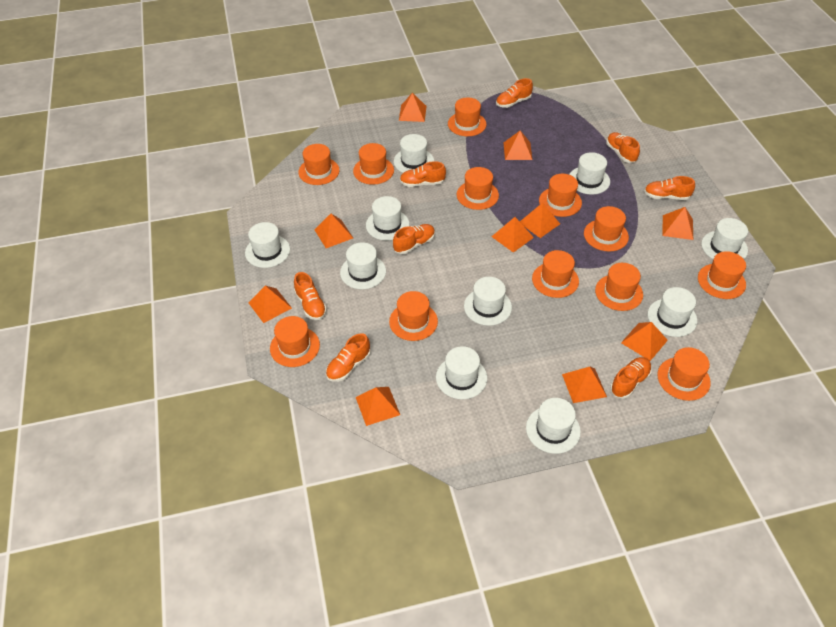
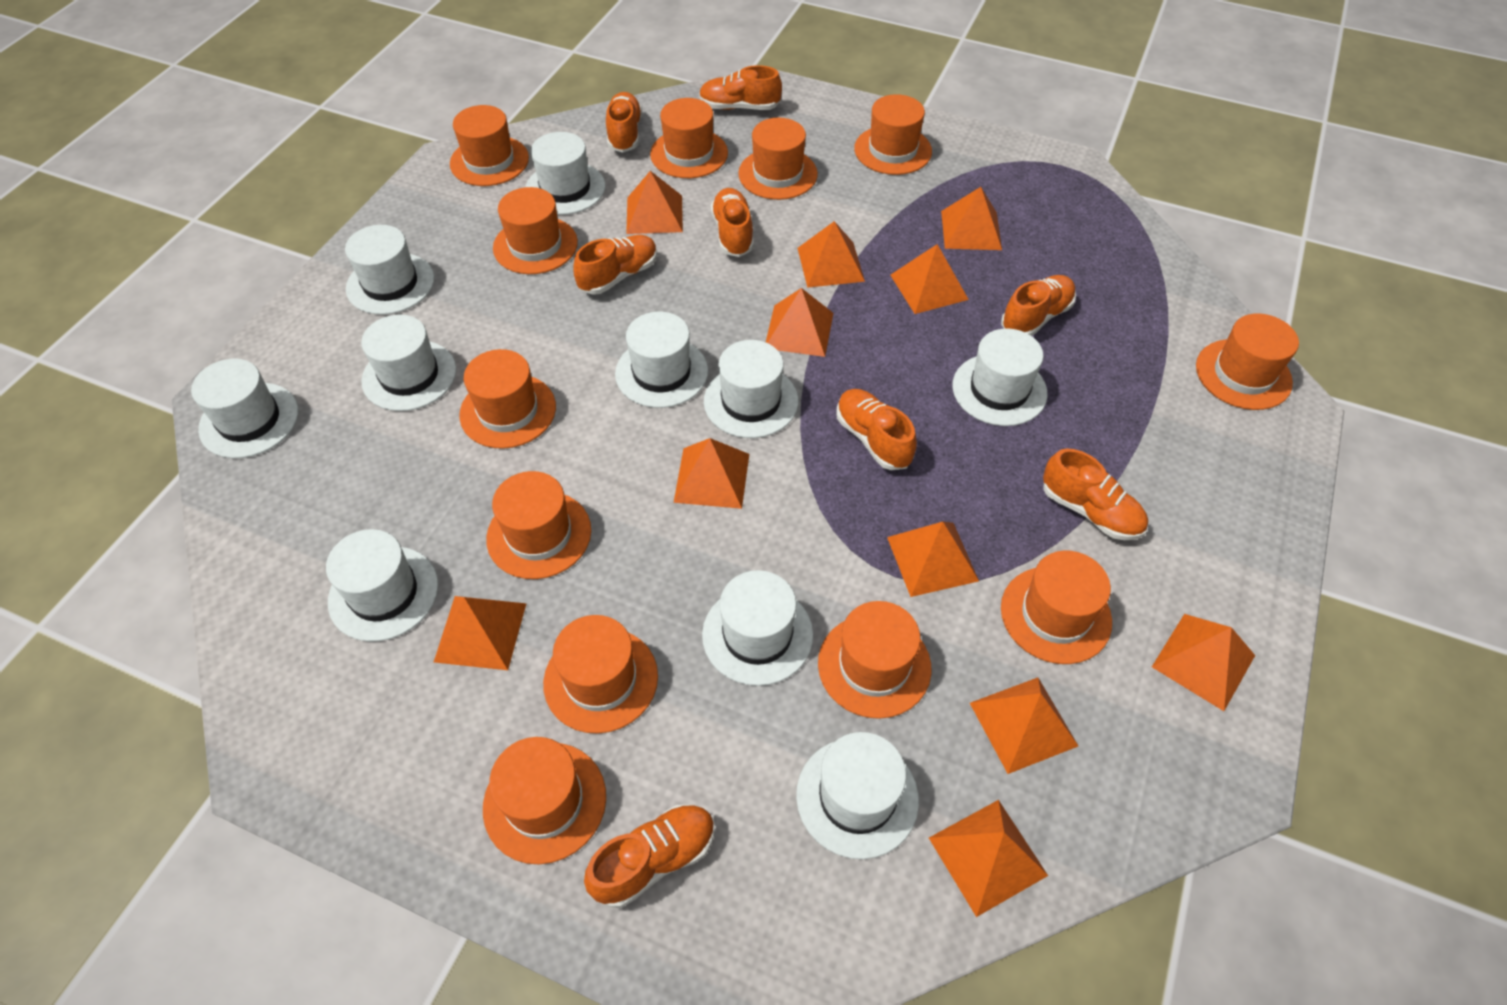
orange pyramid: 10 -> 11

